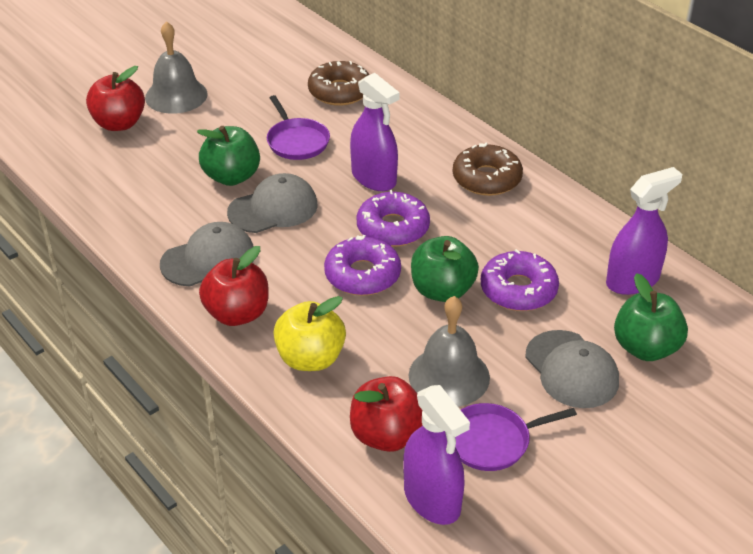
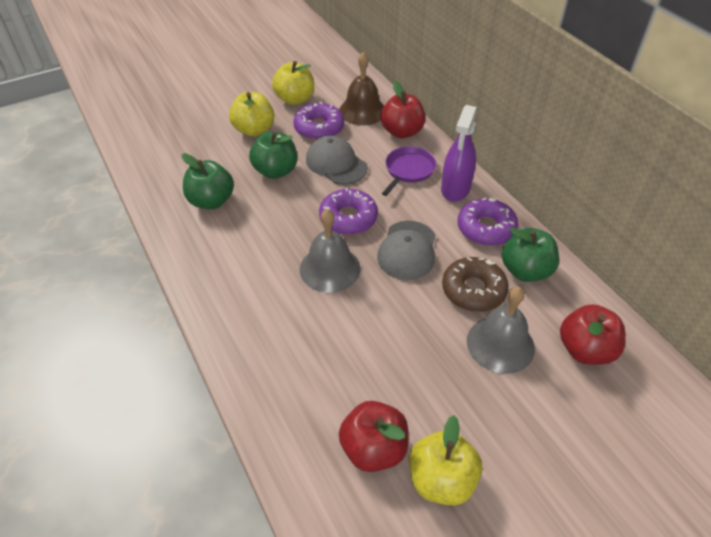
brown bell: 0 -> 1
brown donut: 2 -> 1
grey cap: 3 -> 2
purple pan: 2 -> 1
purple spray bottle: 3 -> 1
yellow apple: 1 -> 3

